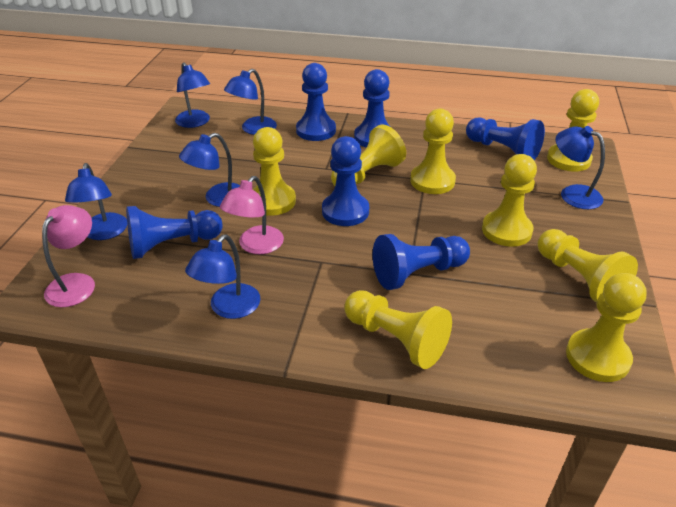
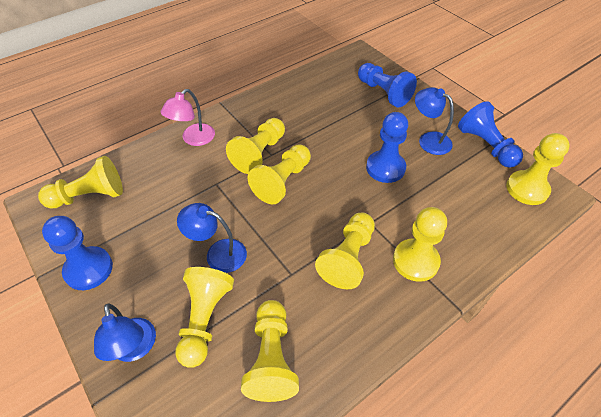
blue lamp: 6 -> 3
blue pawn: 6 -> 4
pink lamp: 2 -> 1

